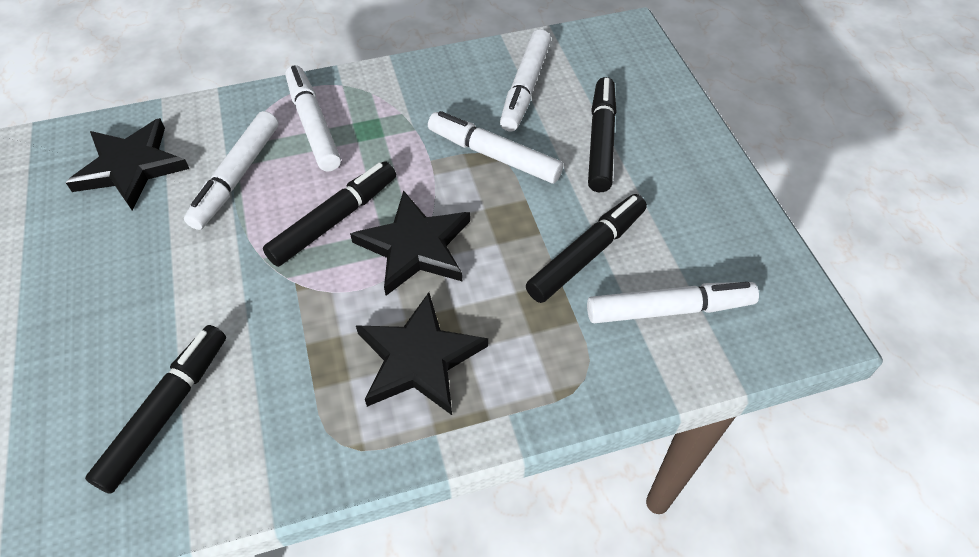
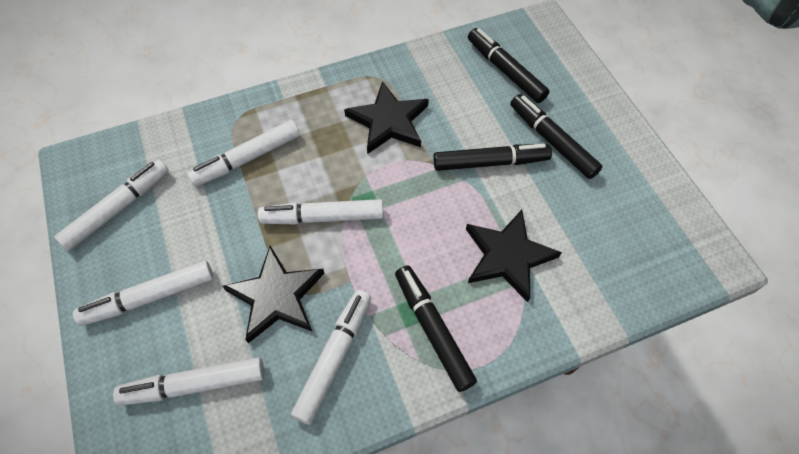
white marker: 5 -> 6

